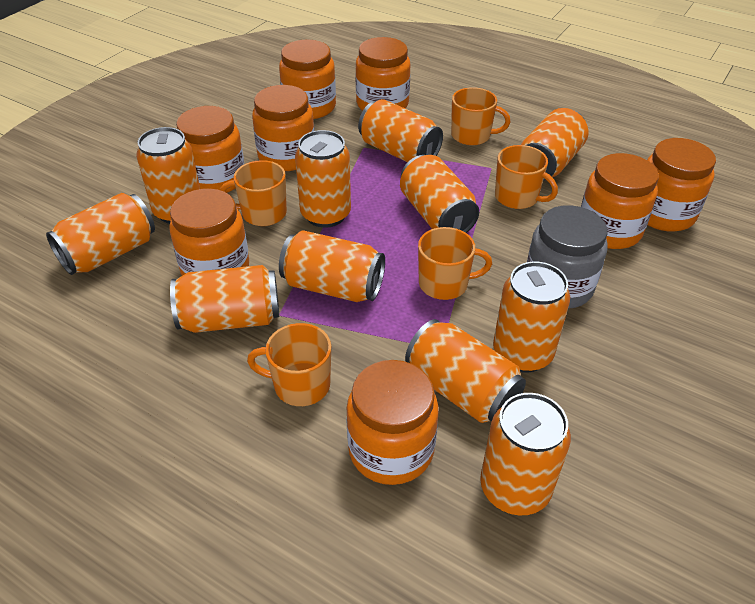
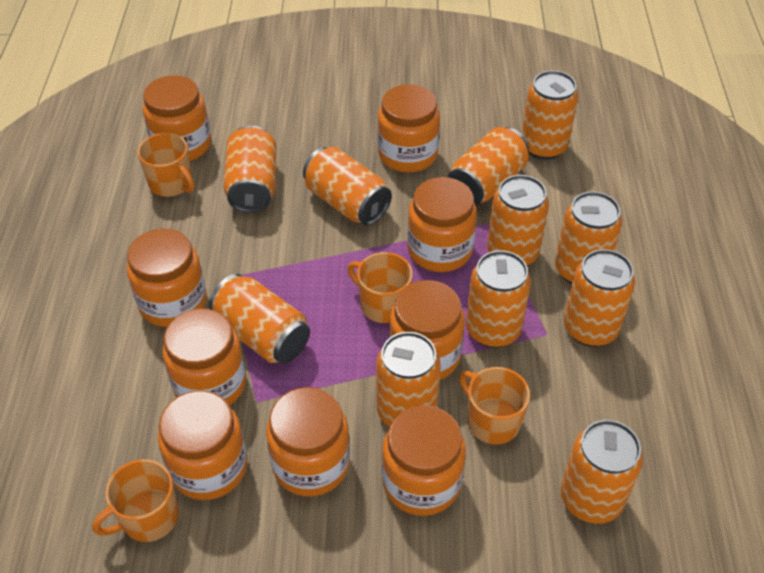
grey jar: 1 -> 0
orange jar: 8 -> 9
orange mug: 5 -> 4

